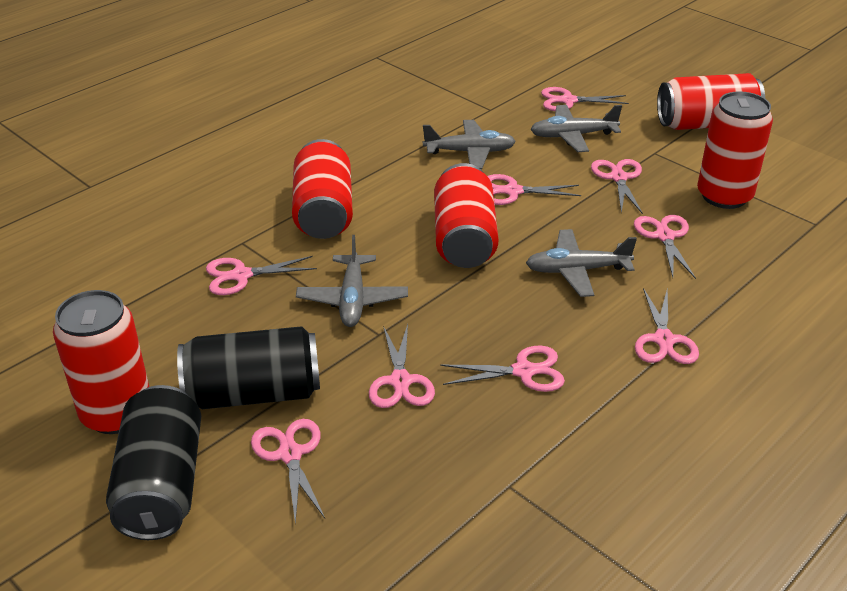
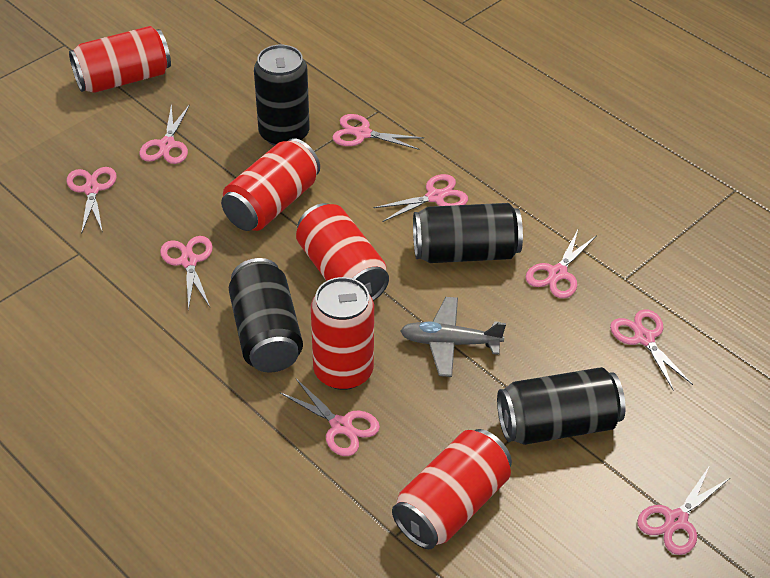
black can: 2 -> 4
grey plane: 4 -> 1

